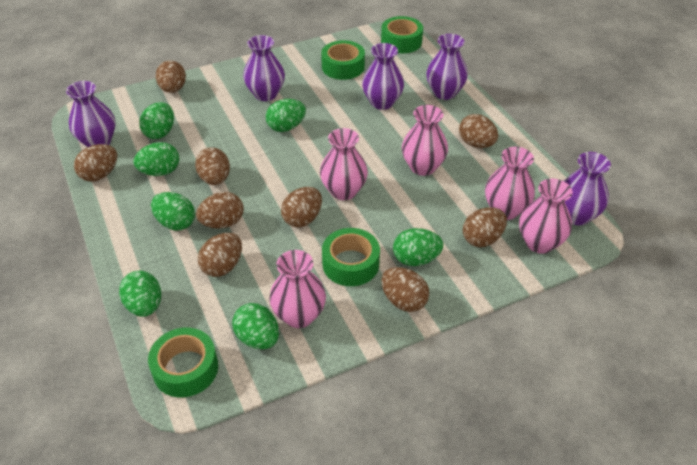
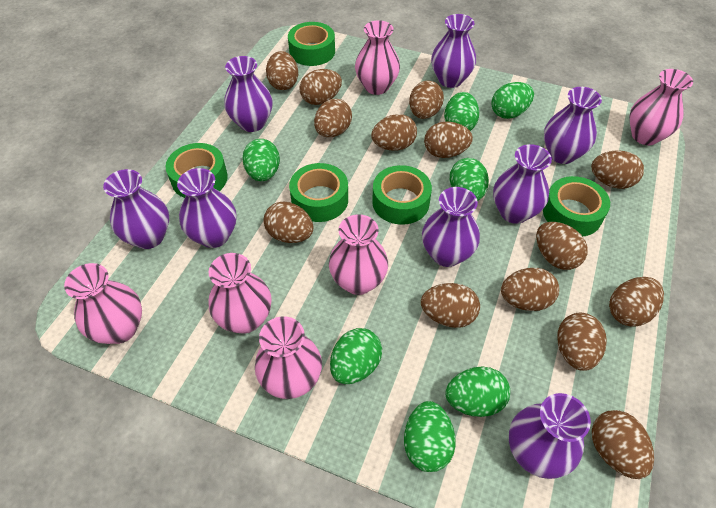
brown egg: 9 -> 14
green tape: 4 -> 5
pink vase: 5 -> 6
purple vase: 5 -> 8

